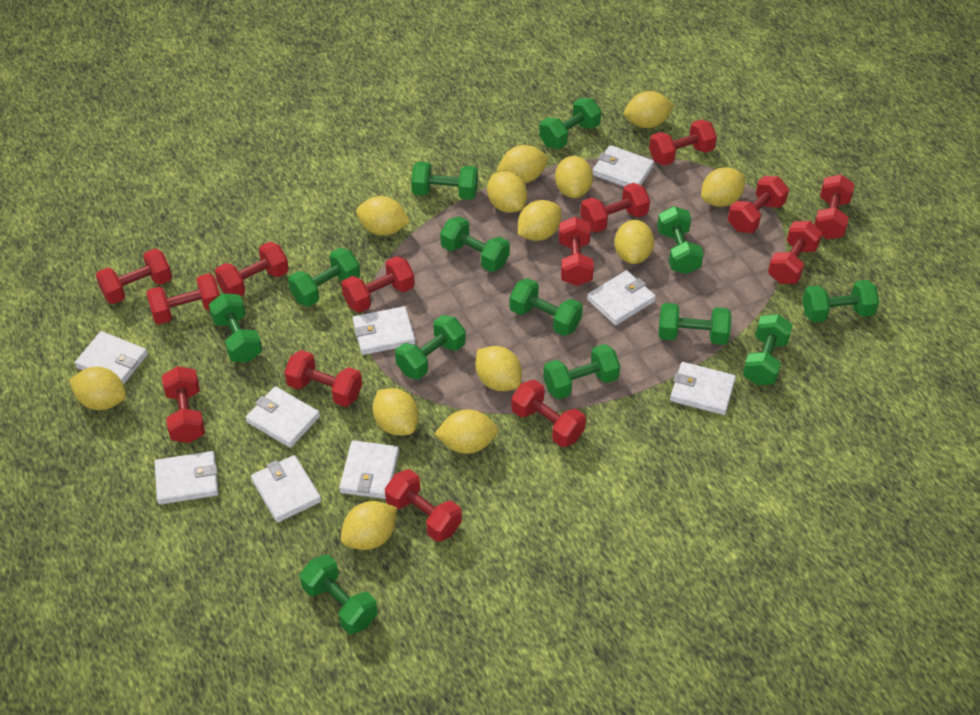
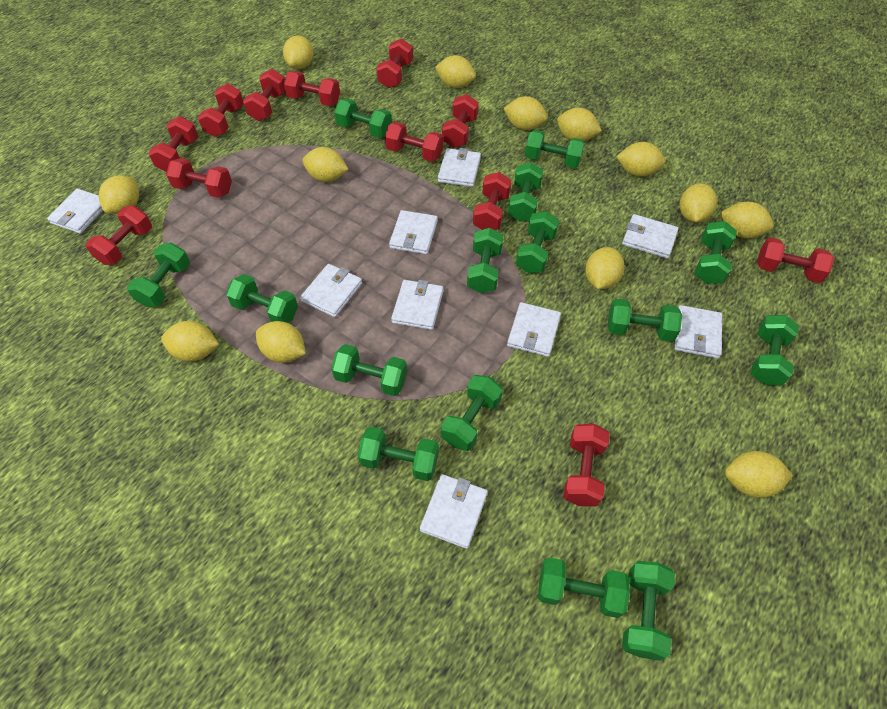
green dumbbell: 13 -> 15
red dumbbell: 14 -> 12

